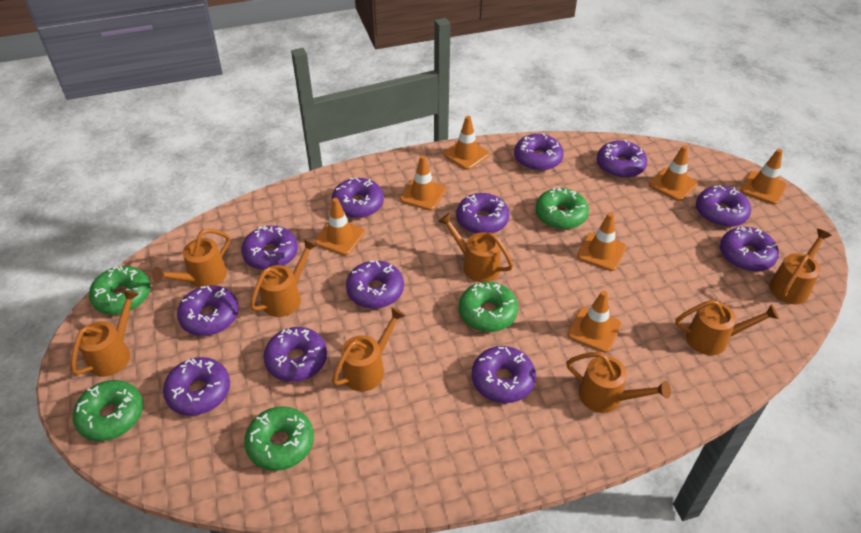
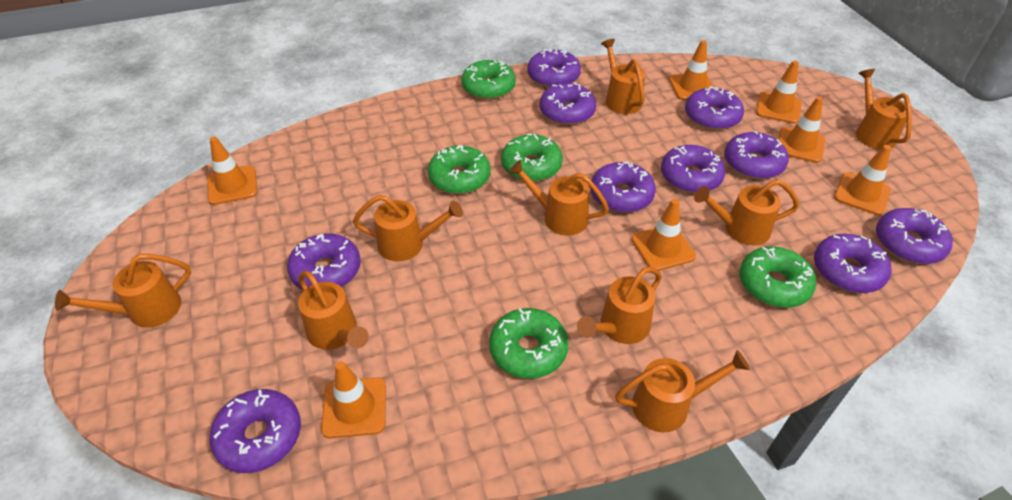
orange watering can: 8 -> 9
purple donut: 12 -> 10

